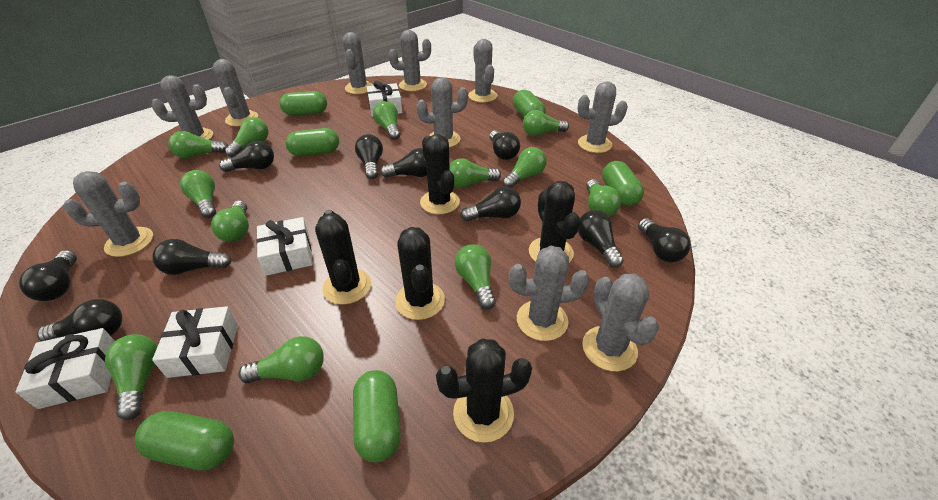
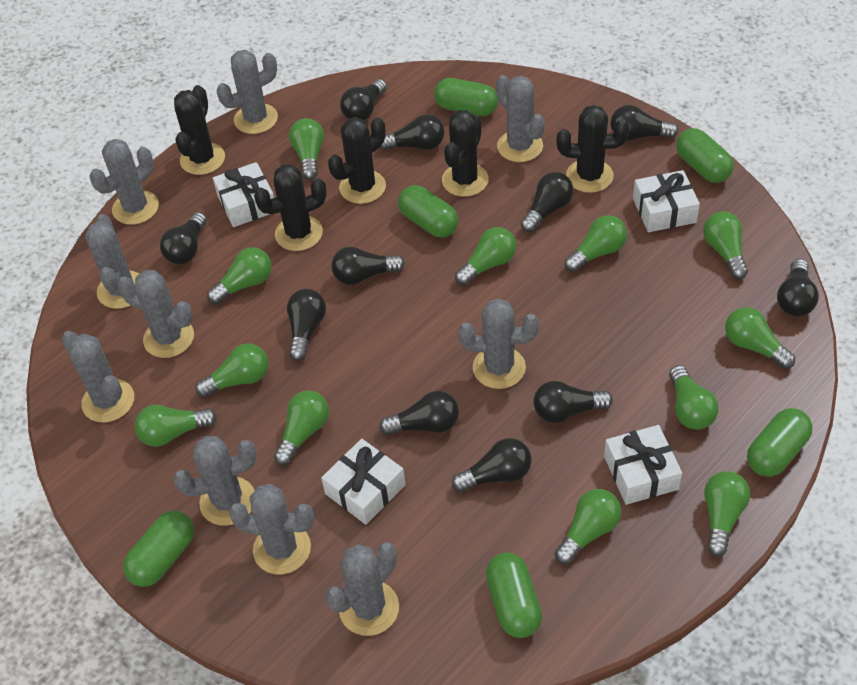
black light bulb: 10 -> 11

